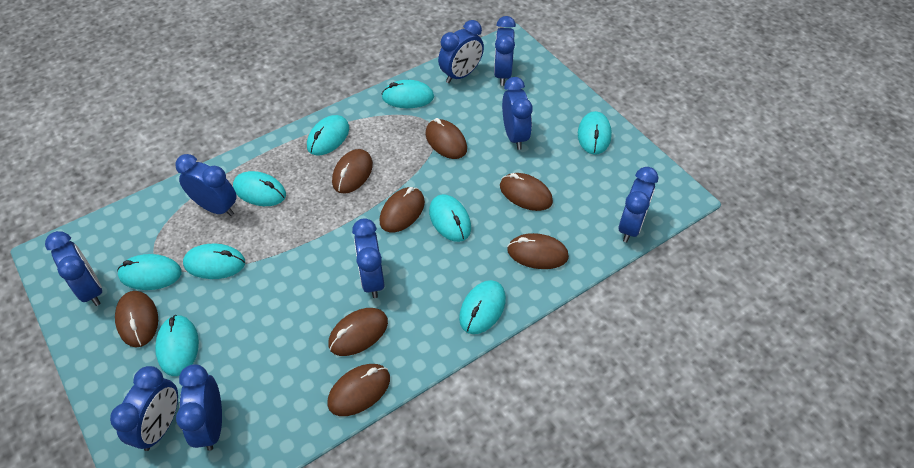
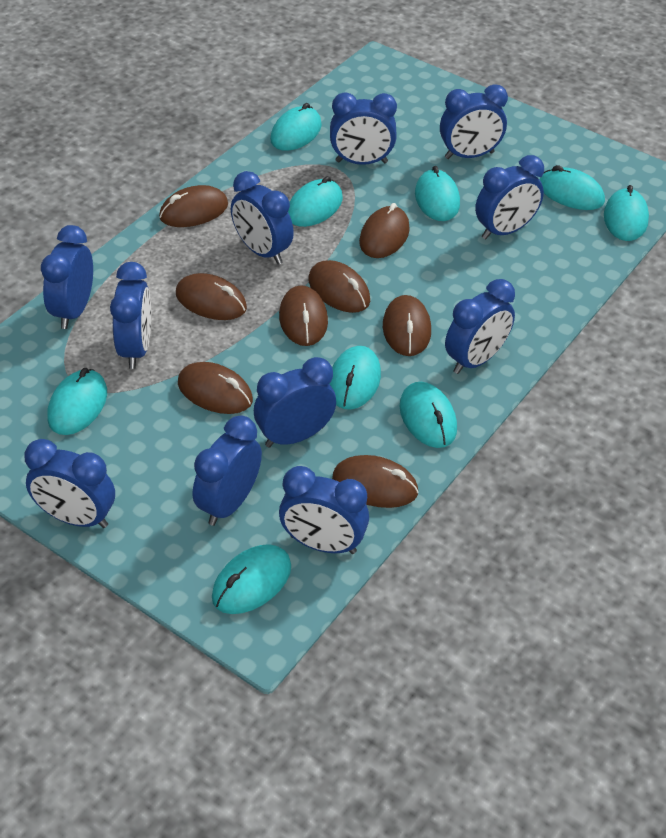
blue clock: 9 -> 11

